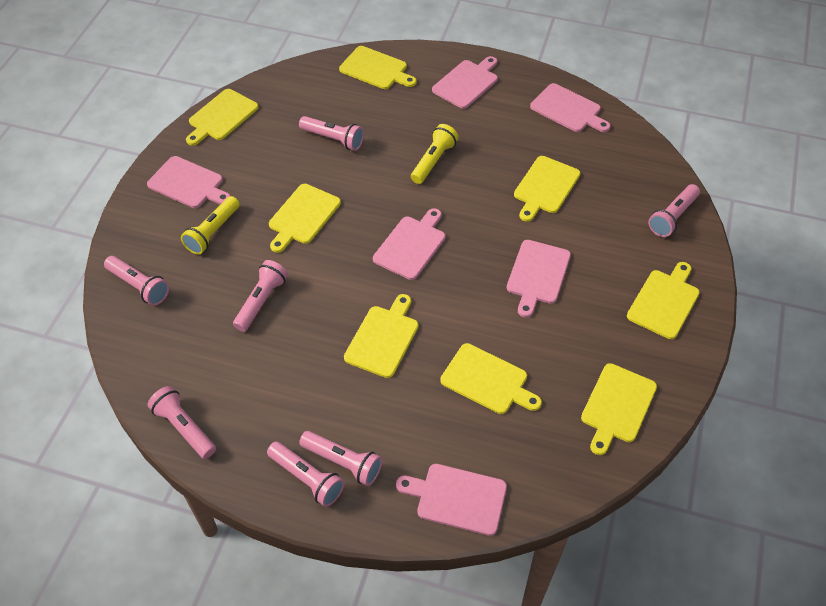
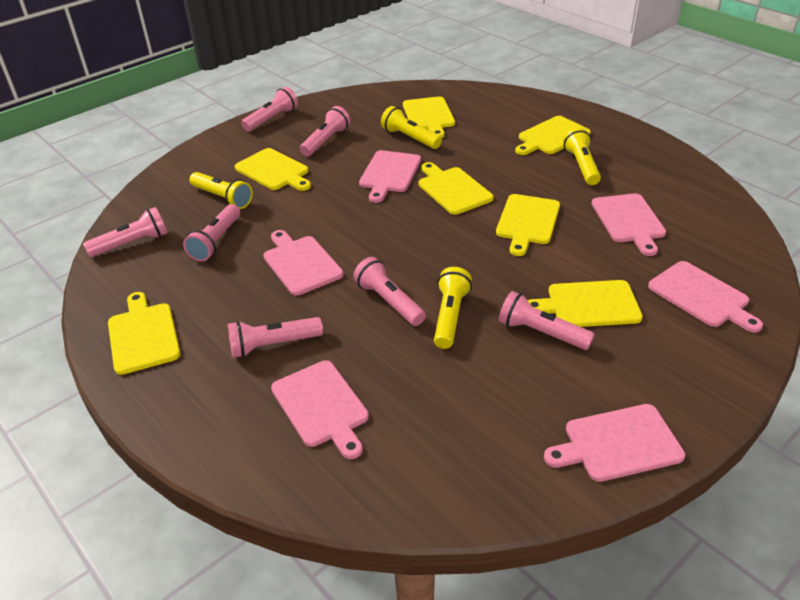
yellow cutting board: 8 -> 7
yellow flashlight: 2 -> 4

